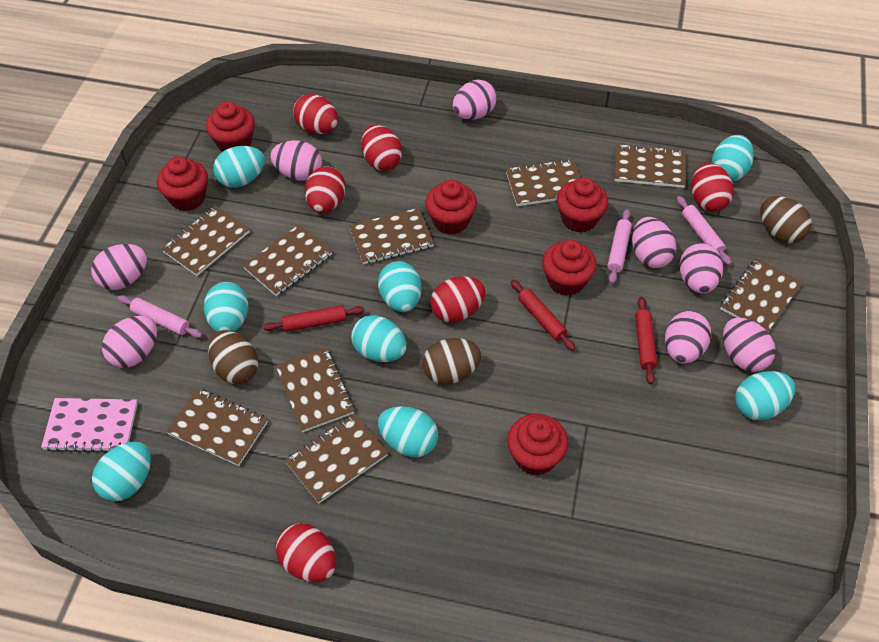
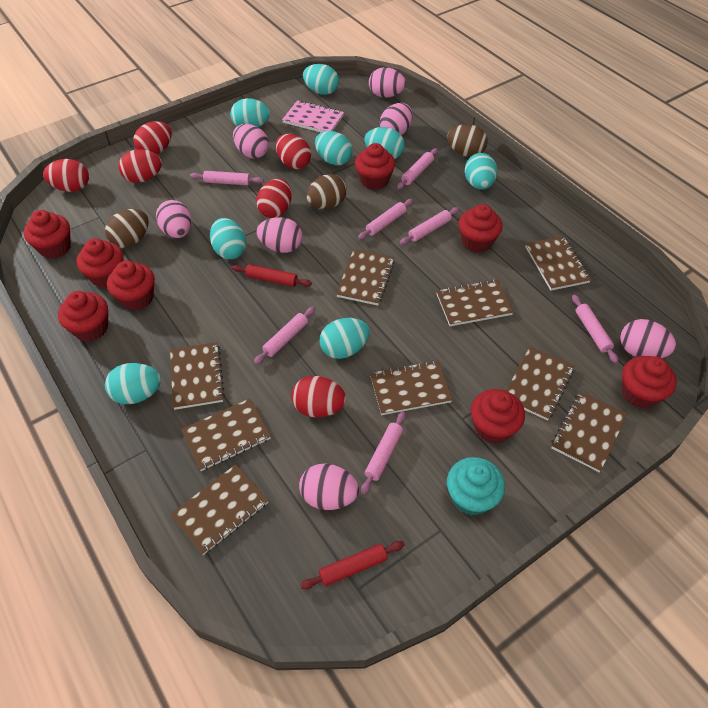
pink egg: 8 -> 7
pink rolling pin: 3 -> 7
red cupcake: 6 -> 8
red rolling pin: 3 -> 2
turquoise cupcake: 0 -> 1

